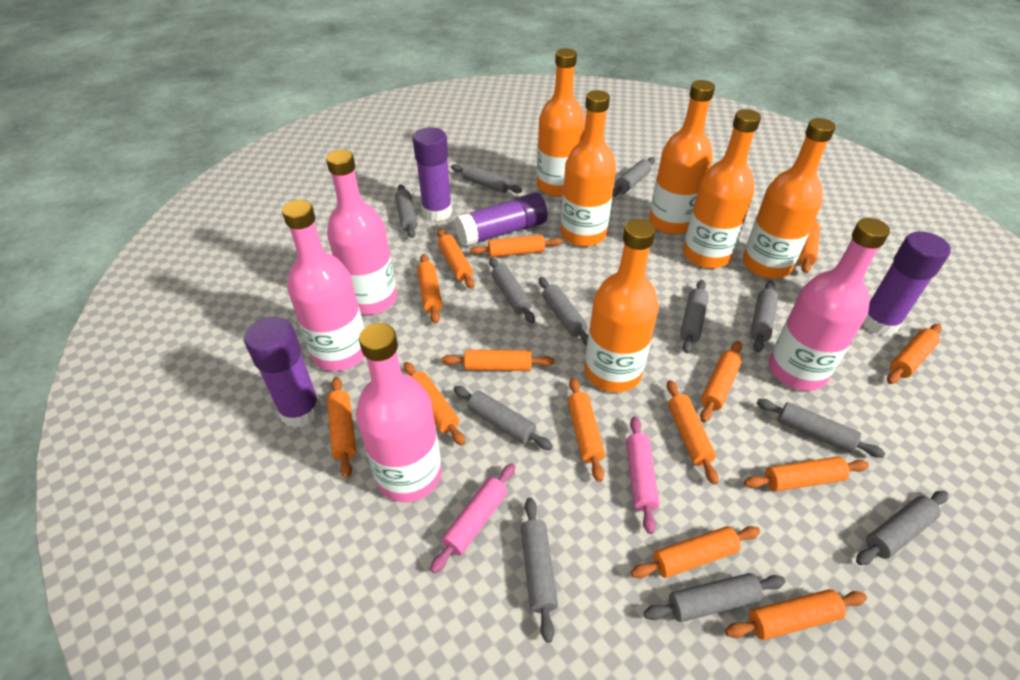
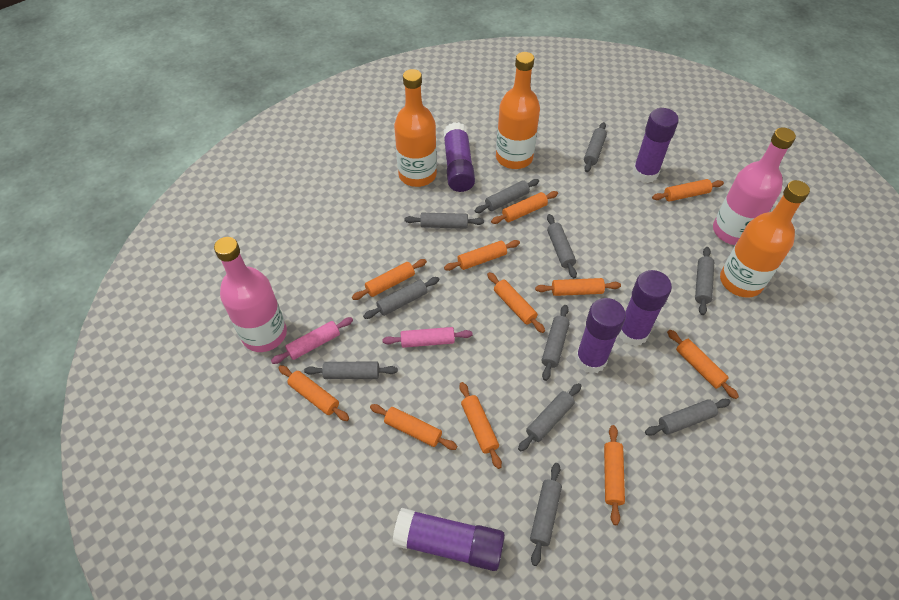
grey rolling pin: 12 -> 11
orange bottle: 6 -> 3
orange rolling pin: 14 -> 11
pink bottle: 4 -> 2
purple glue stick: 4 -> 5

